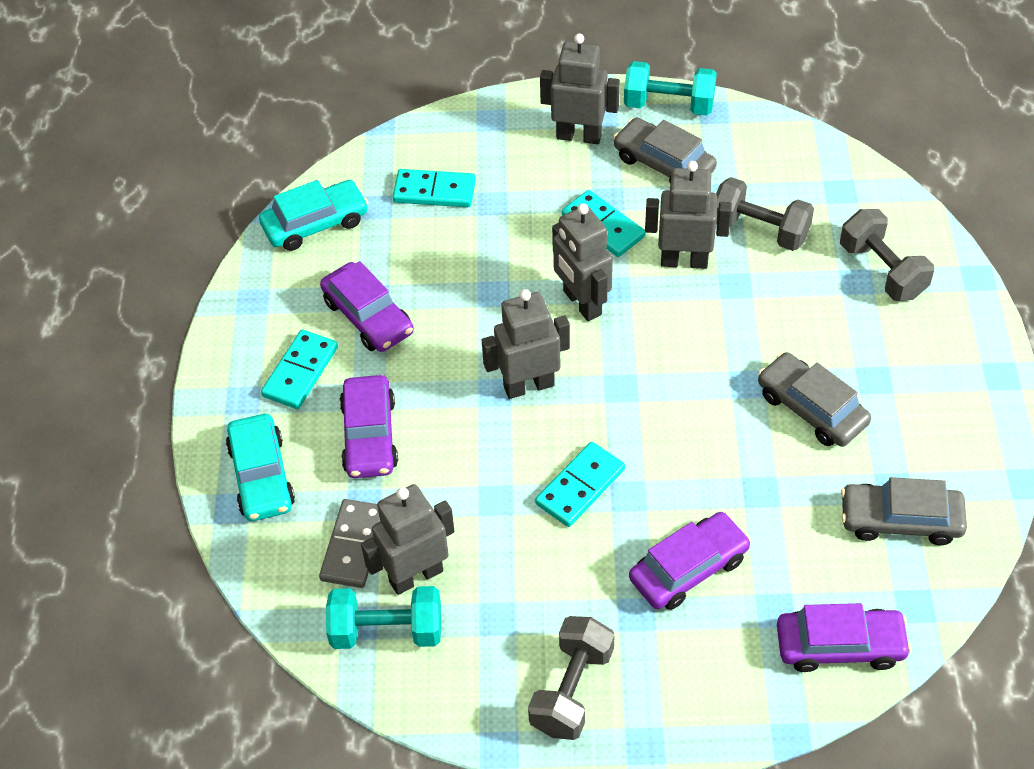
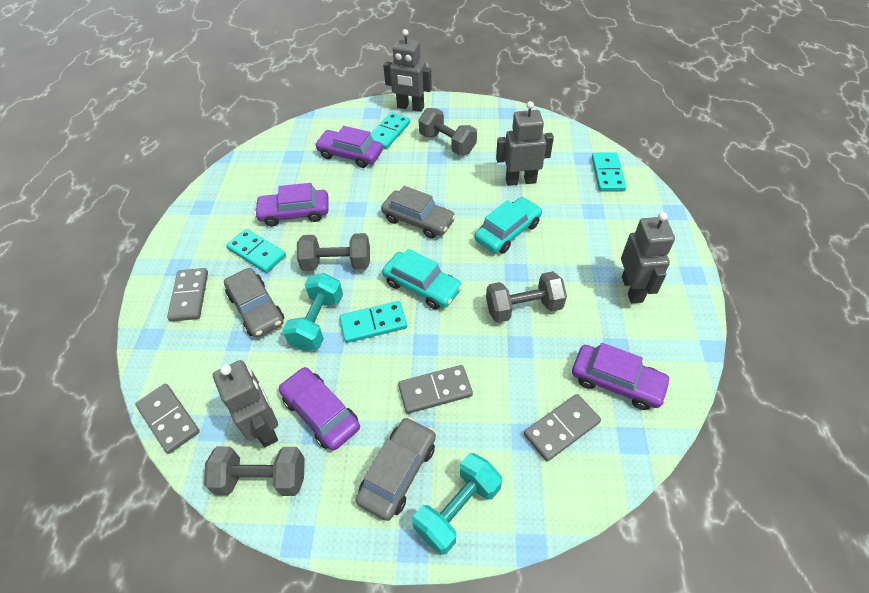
grey domino: 1 -> 4
grey dumbbell: 3 -> 4
grey robot: 5 -> 4

